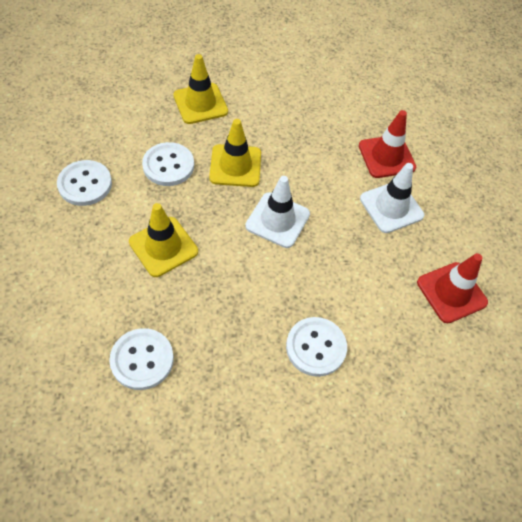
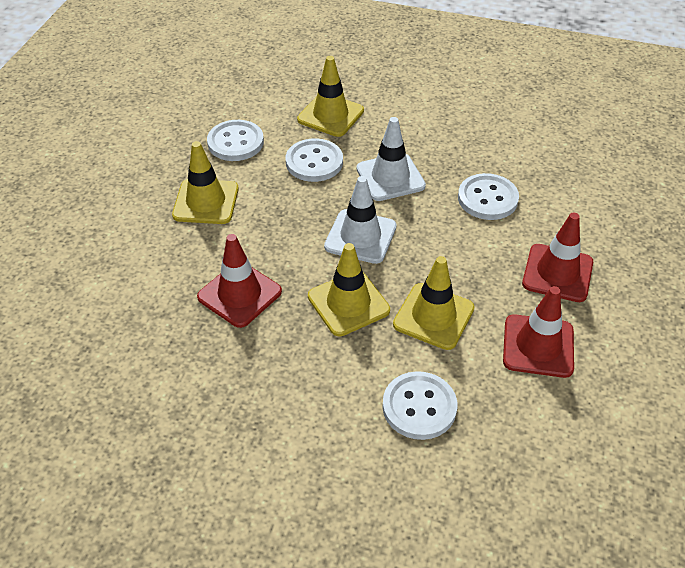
red traffic cone: 2 -> 3
yellow traffic cone: 3 -> 4

